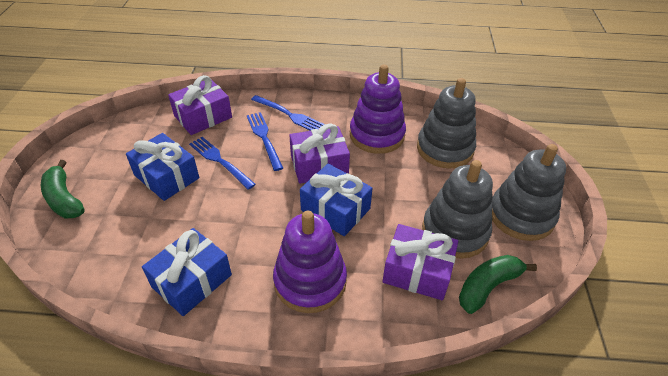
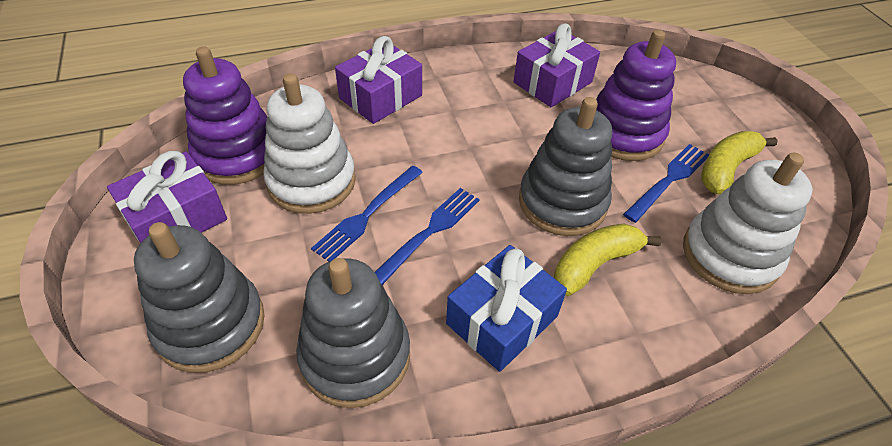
blue gift: 3 -> 1
green banana: 2 -> 0
white stacking toy: 0 -> 2
yellow banana: 0 -> 2

